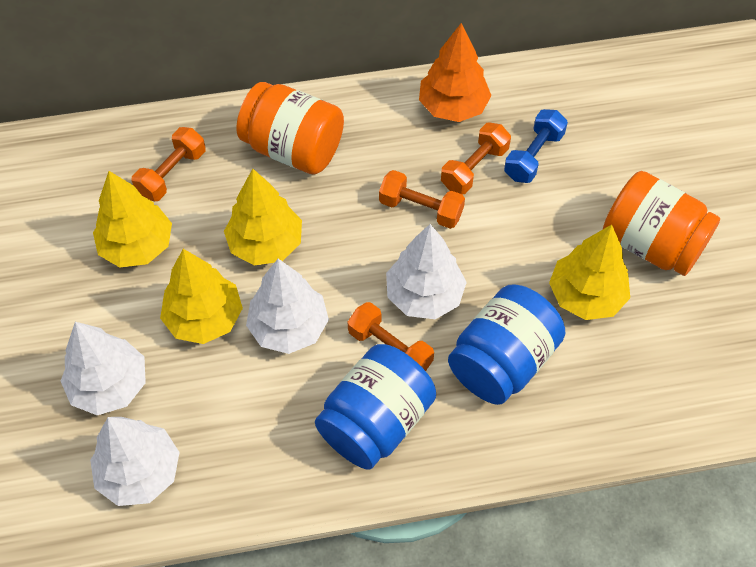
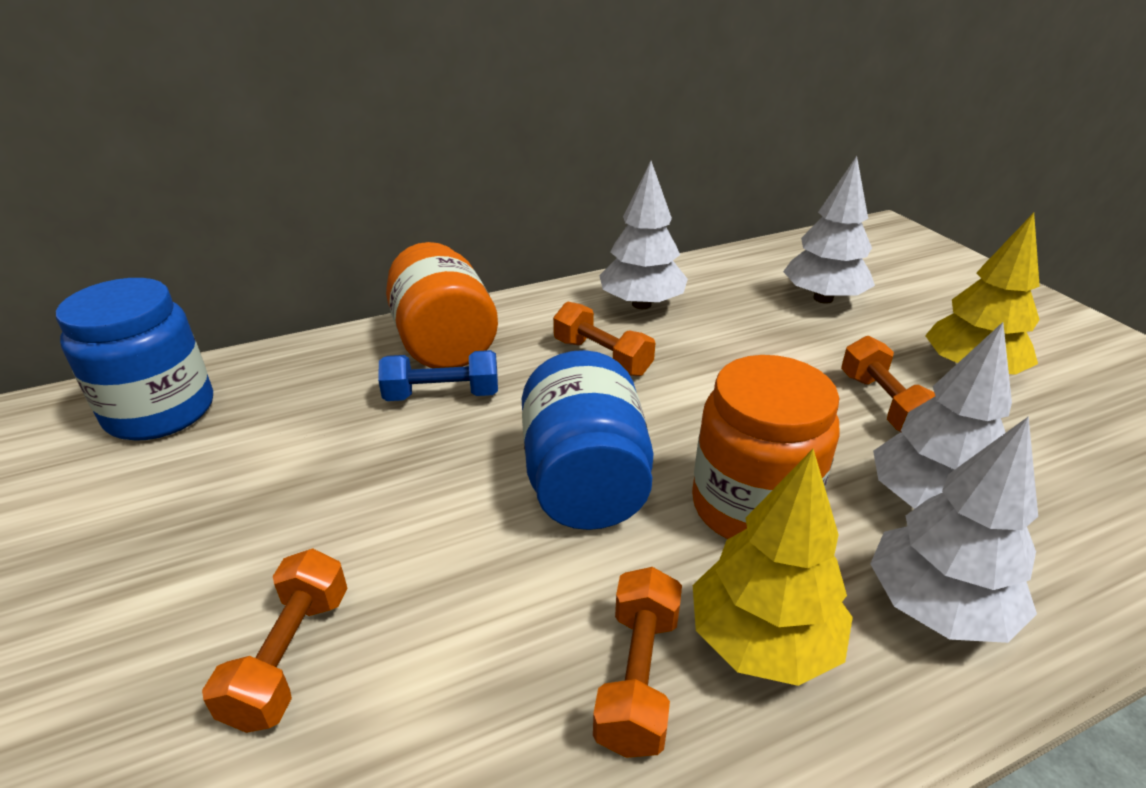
orange tree: 1 -> 0
yellow tree: 4 -> 2

